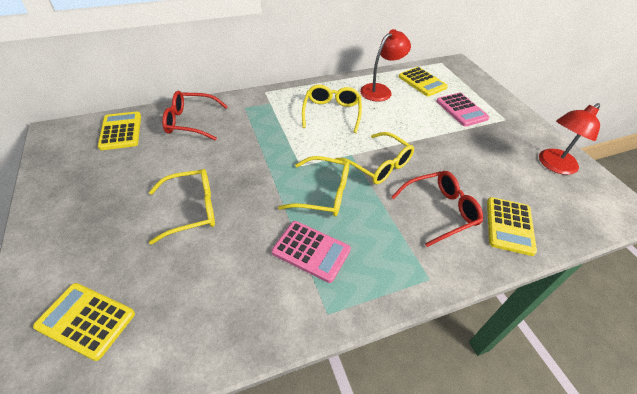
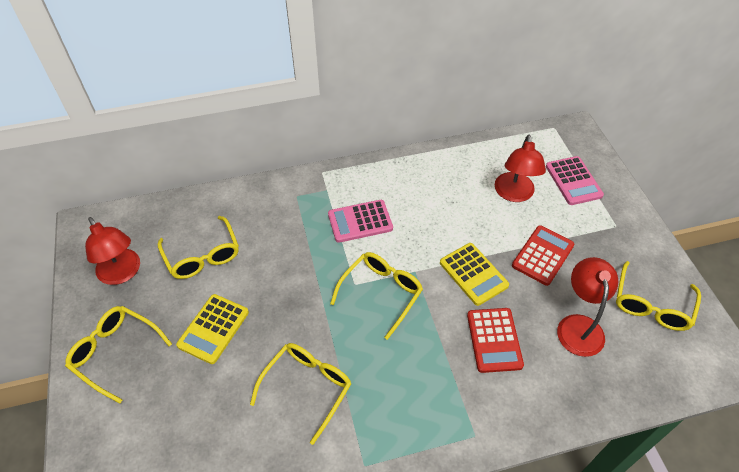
red calculator: 0 -> 2
red glasses: 2 -> 0
red lamp: 2 -> 3
yellow calculator: 4 -> 2
yellow glasses: 4 -> 5

